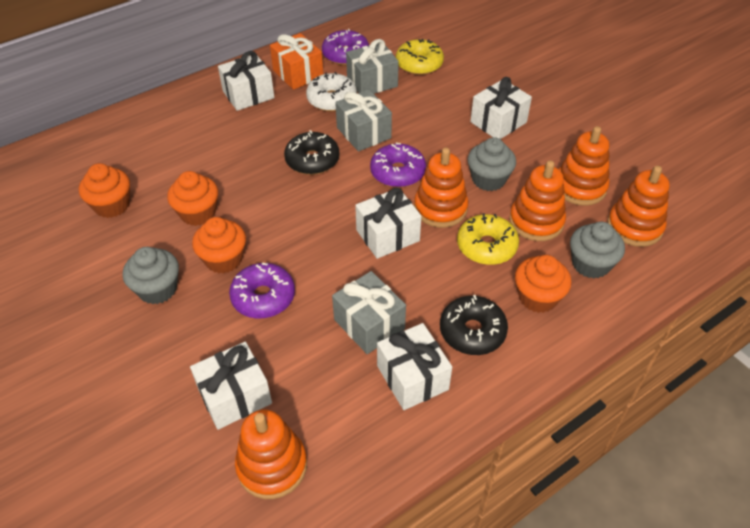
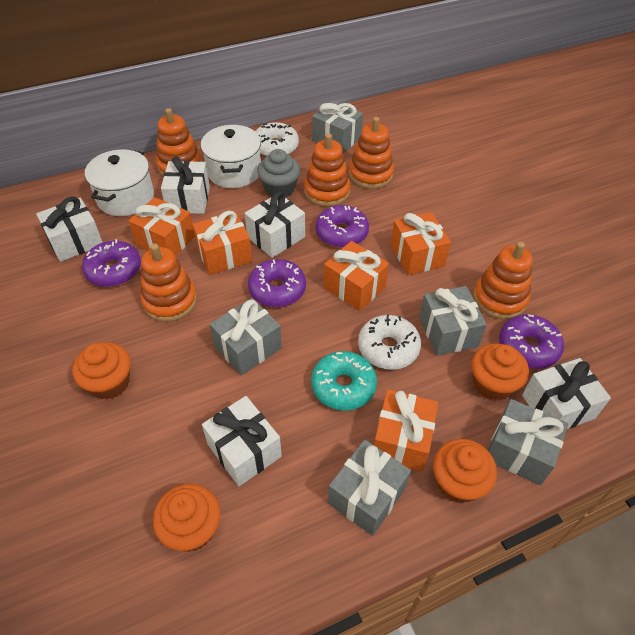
black donut: 2 -> 0
grey cupcake: 3 -> 1
grey gift: 3 -> 5
orange gift: 1 -> 5
purple donut: 3 -> 4
turquoise donut: 0 -> 1
white donut: 1 -> 2
white pot: 0 -> 2
yellow donut: 2 -> 0

